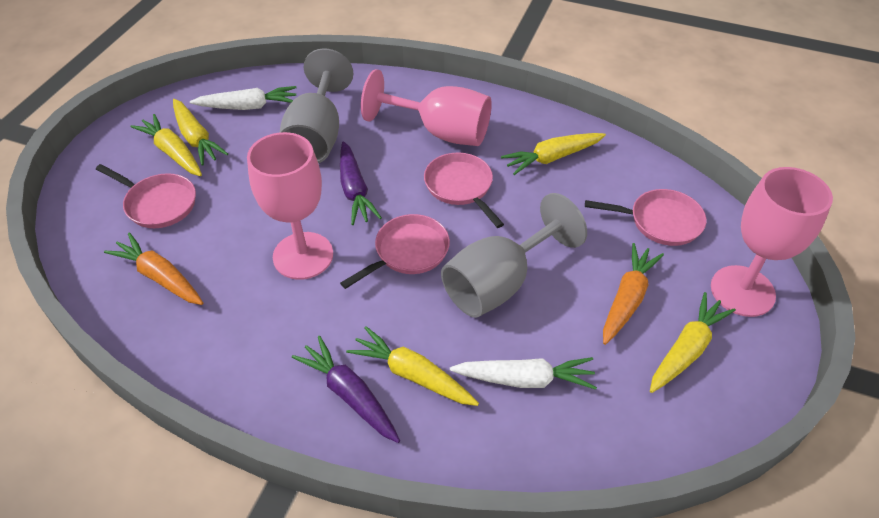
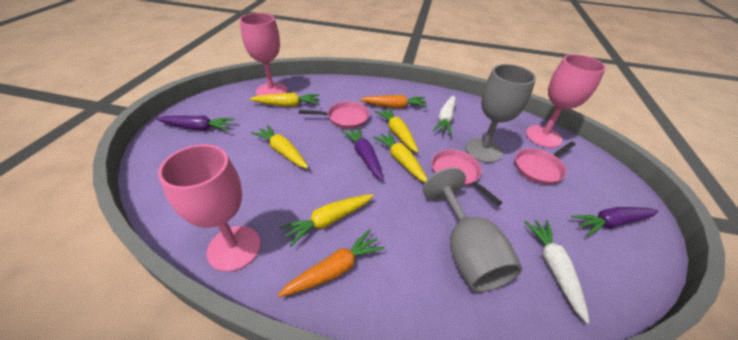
pink pan: 4 -> 3
purple carrot: 2 -> 3

